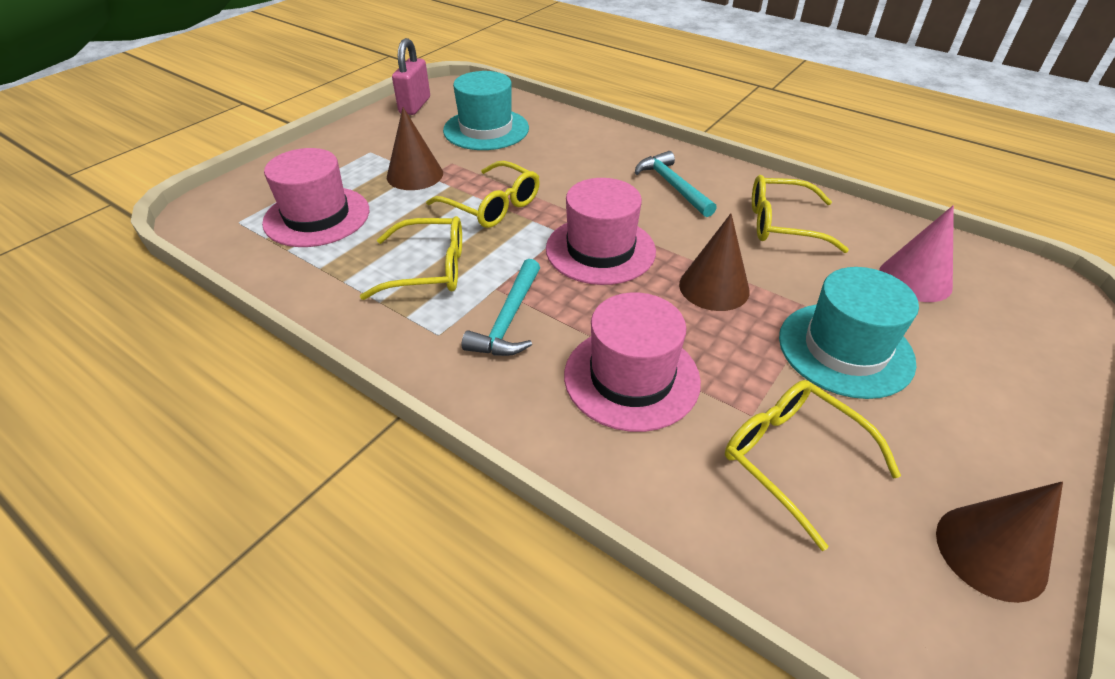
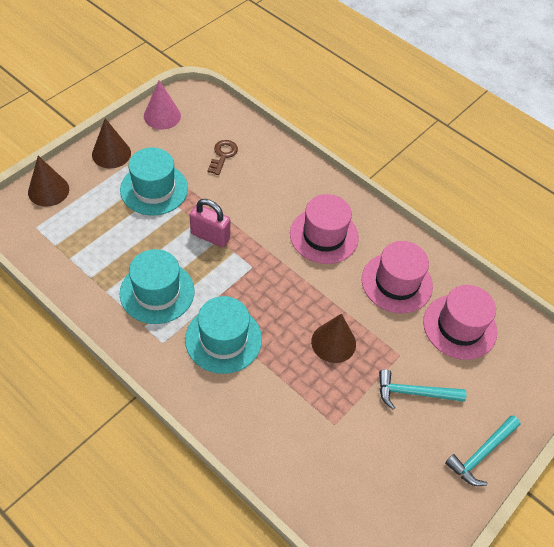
brown key: 0 -> 1
turquoise hat: 2 -> 3
yellow glasses: 4 -> 0

